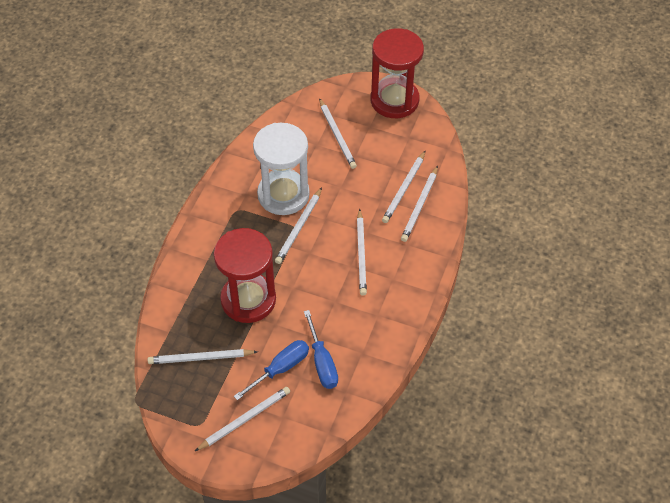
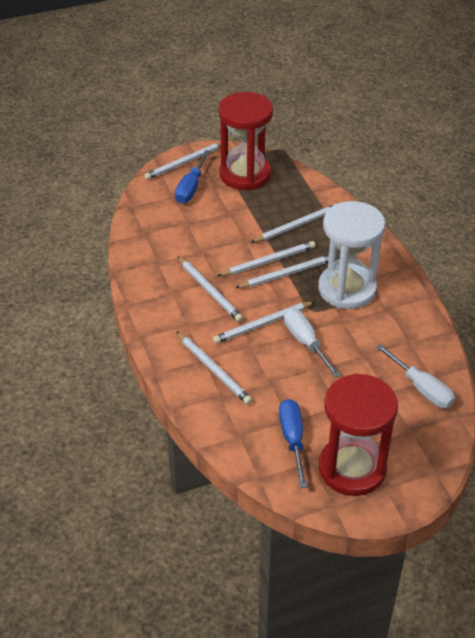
white screwdriver: 0 -> 2

